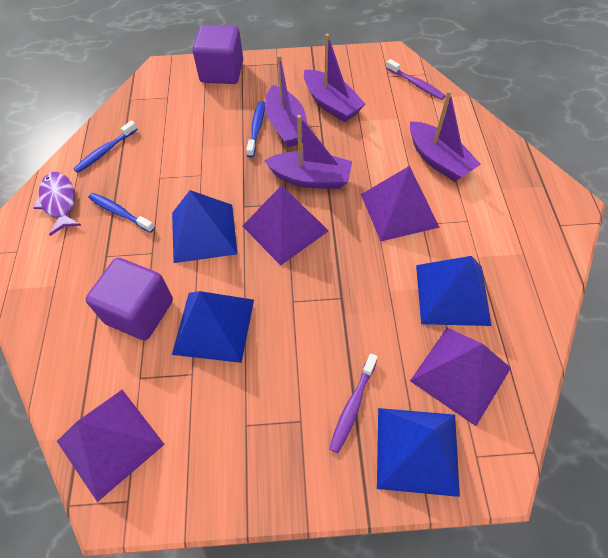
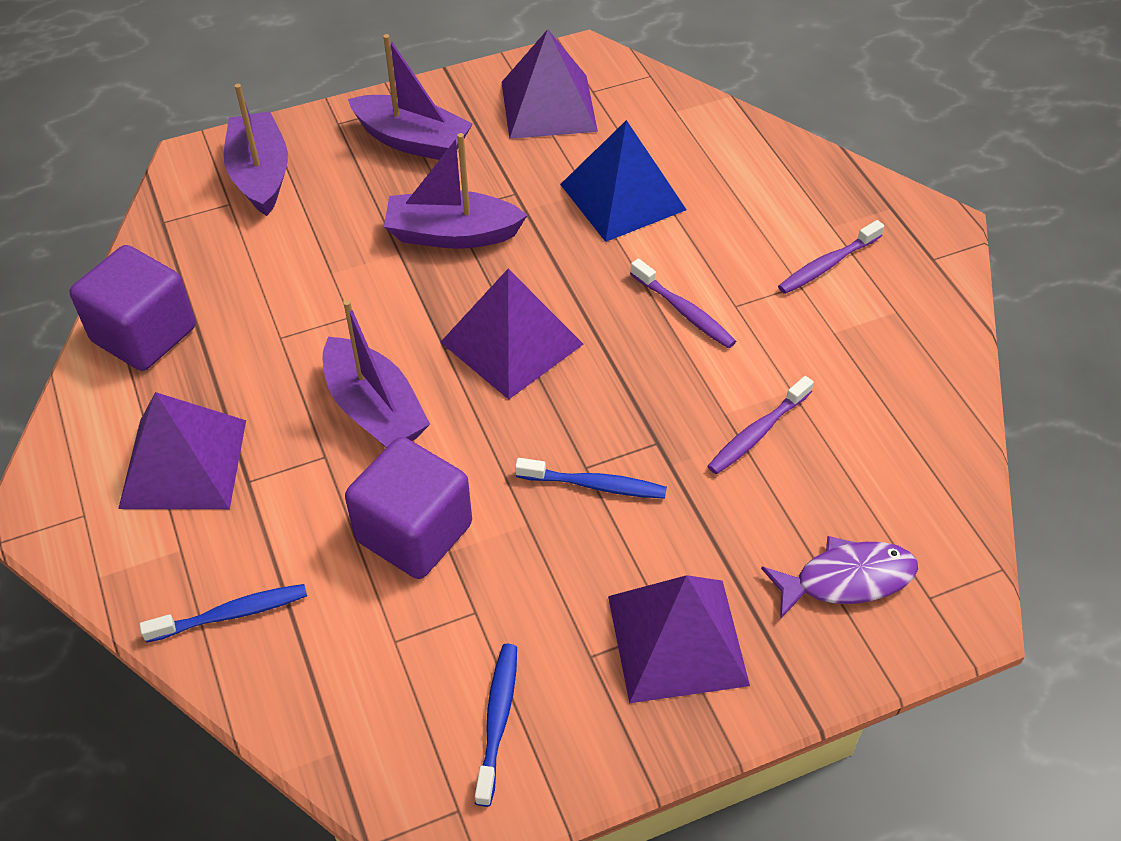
blue pyramid: 4 -> 1
purple toothbrush: 2 -> 3

